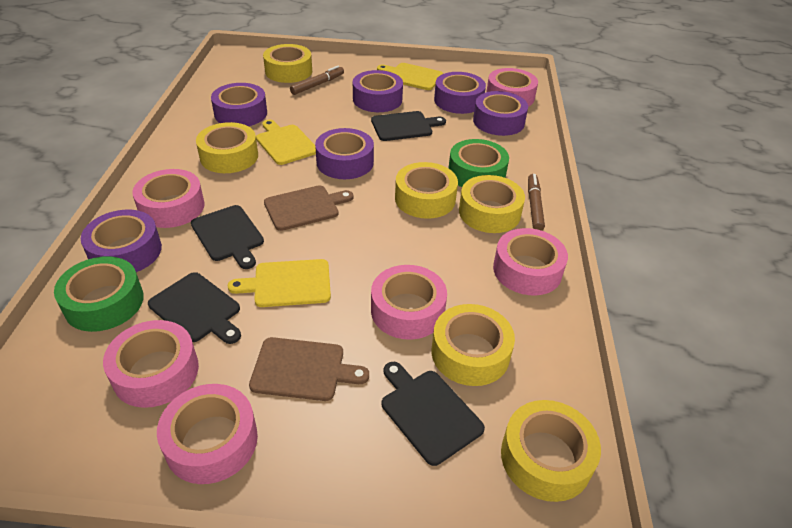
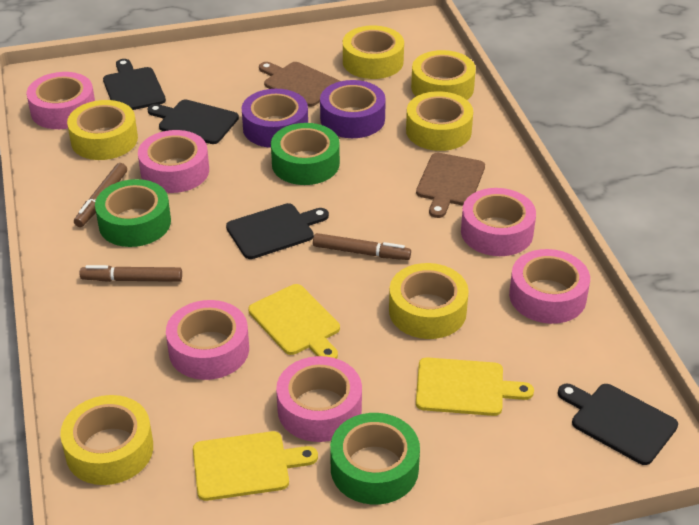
brown marker: 2 -> 3
green tape: 2 -> 3
purple tape: 6 -> 2

